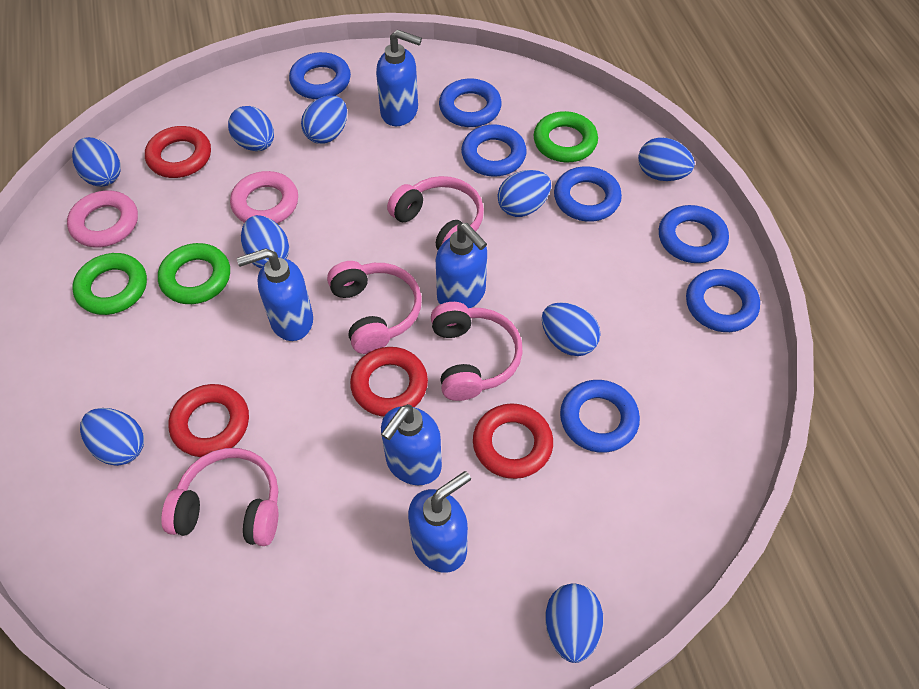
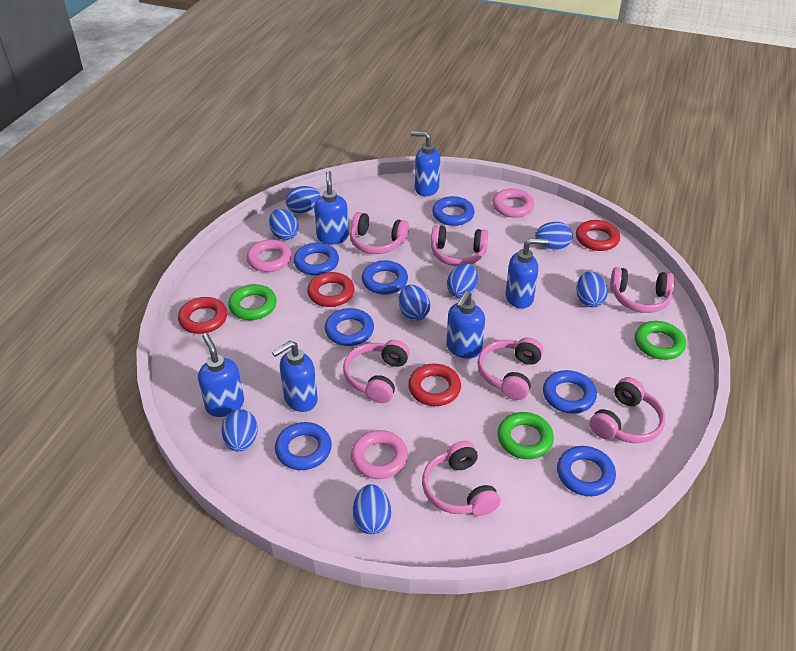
blue egg: 9 -> 8
blue soap dispenser: 5 -> 6
pink headphones: 4 -> 7
pink ring: 2 -> 3

